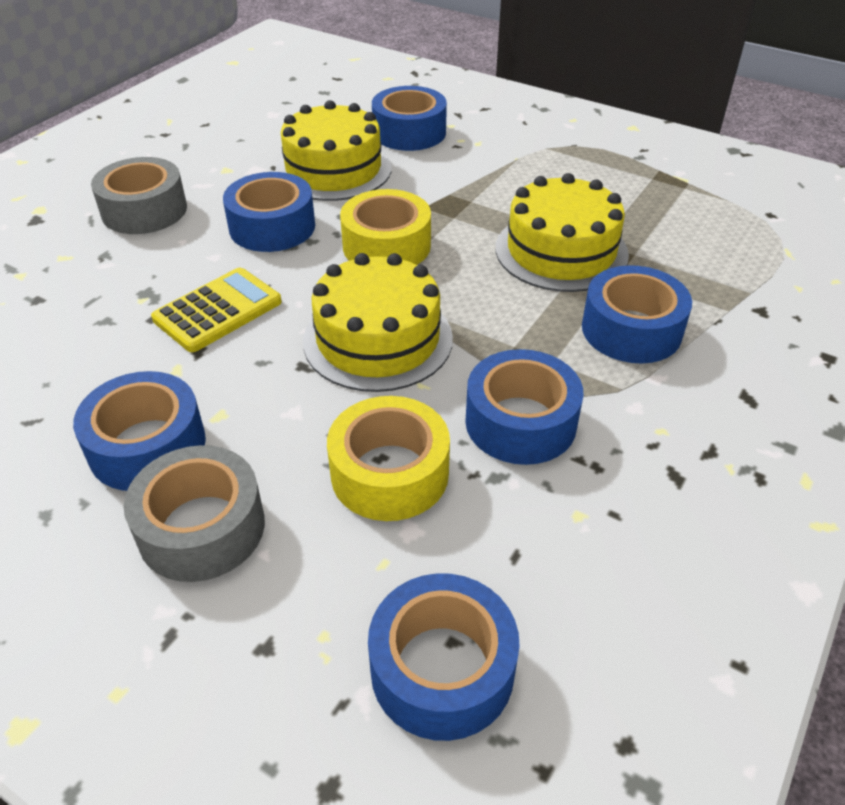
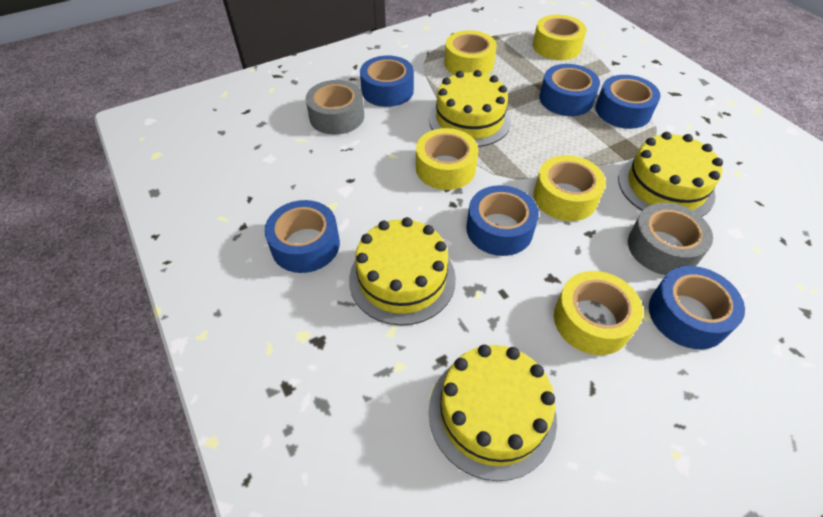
yellow cake: 3 -> 4
yellow calculator: 1 -> 0
yellow tape: 2 -> 5

